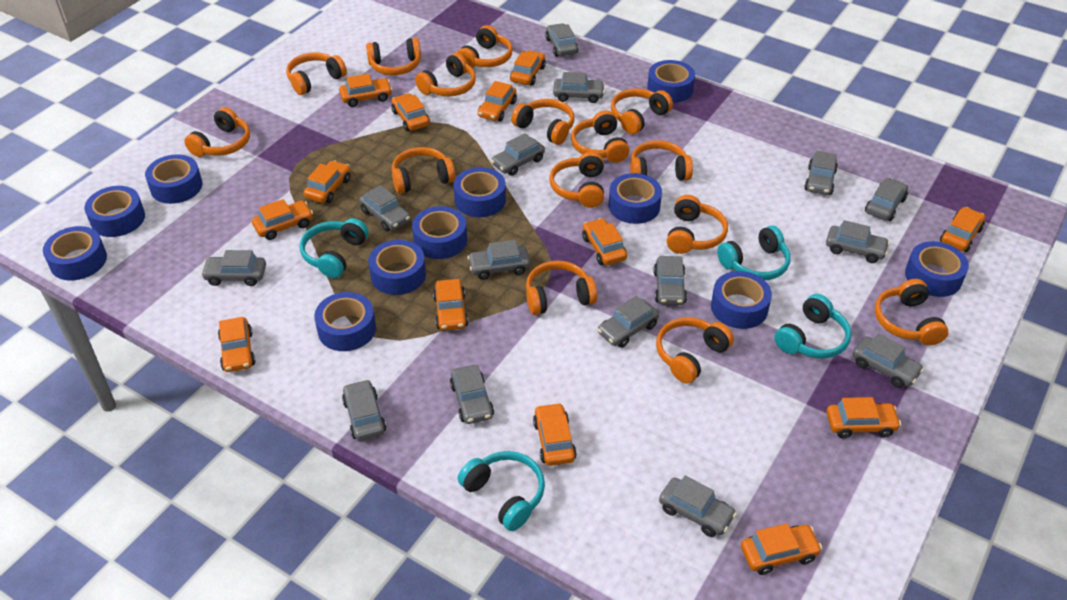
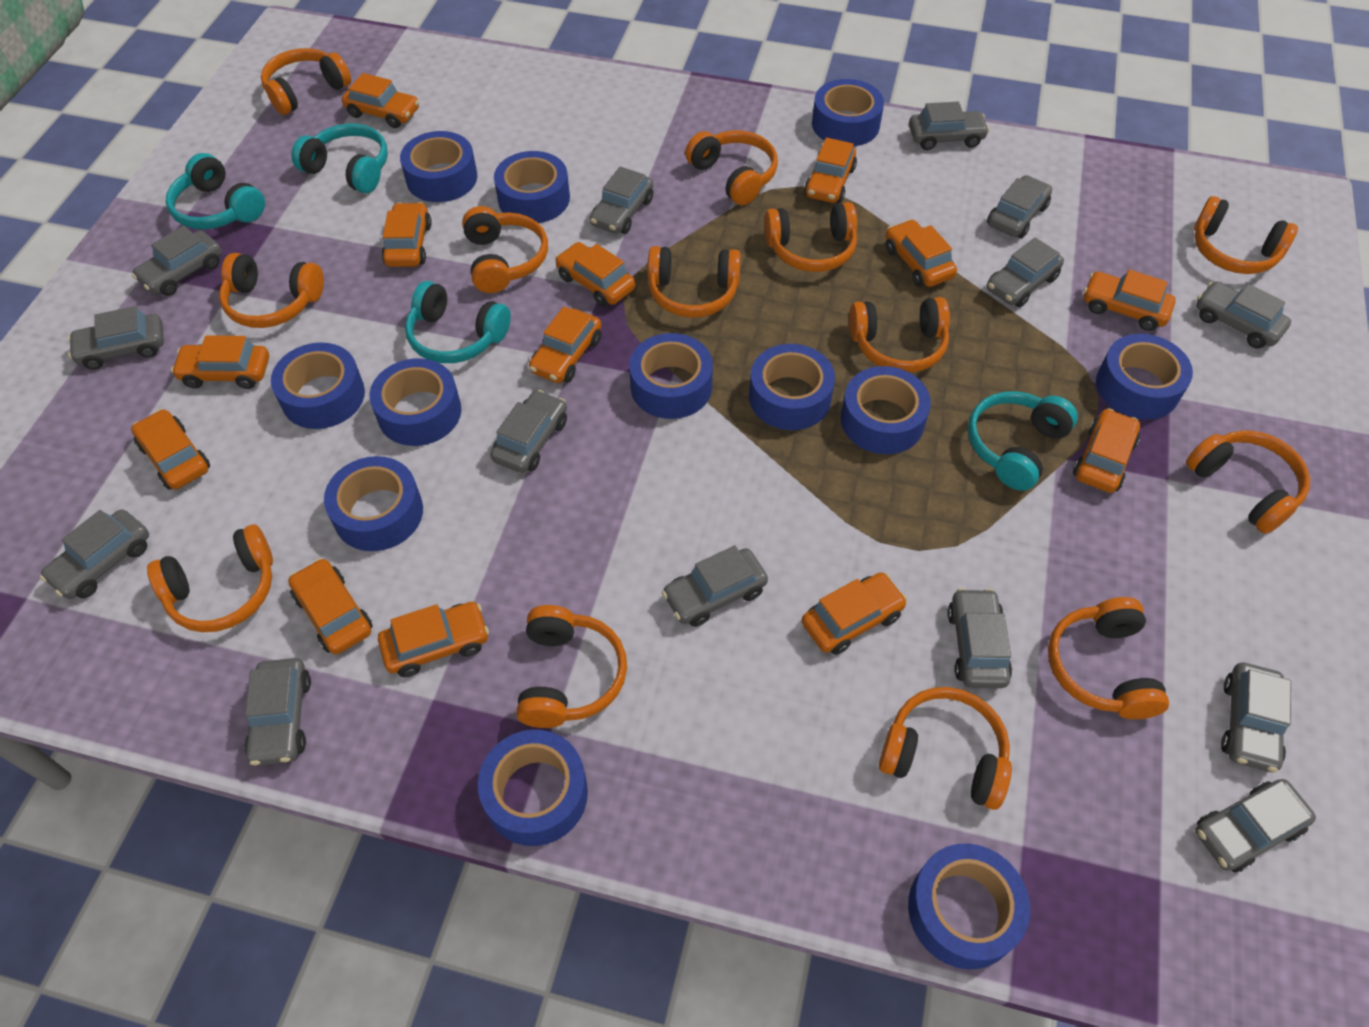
blue tape: 11 -> 12
grey car: 15 -> 14
orange headphones: 15 -> 13

